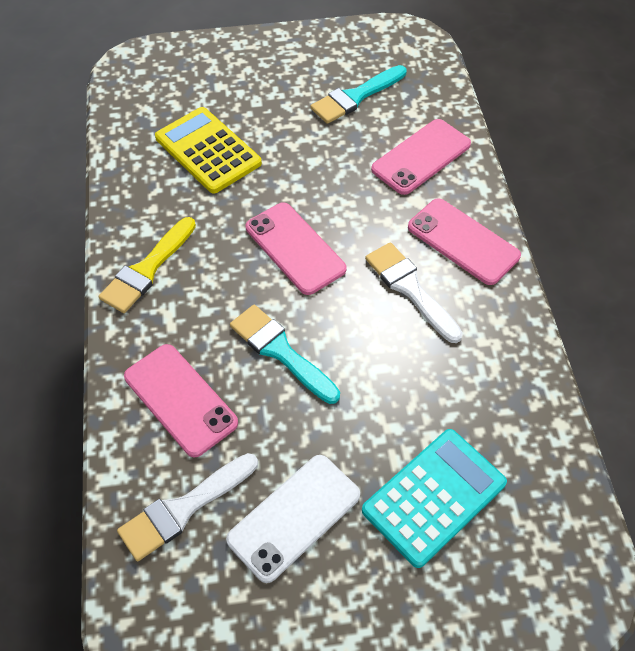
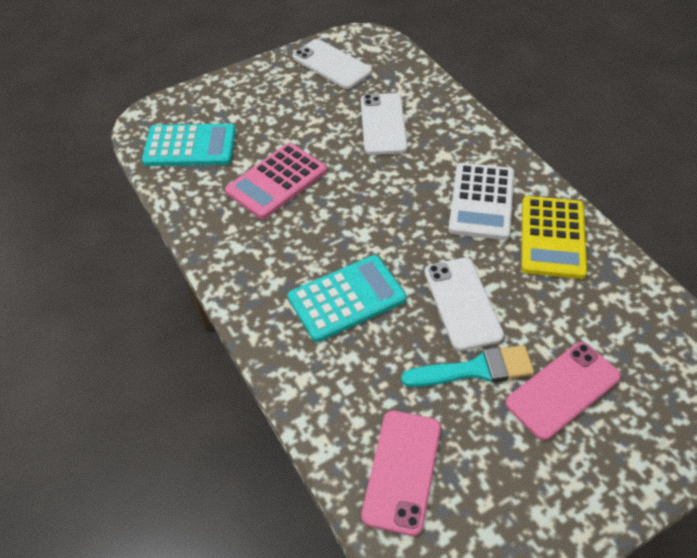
pink calculator: 0 -> 1
pink phone: 4 -> 2
turquoise brush: 2 -> 1
turquoise calculator: 1 -> 2
white brush: 2 -> 0
white calculator: 0 -> 1
white phone: 1 -> 3
yellow brush: 1 -> 0

